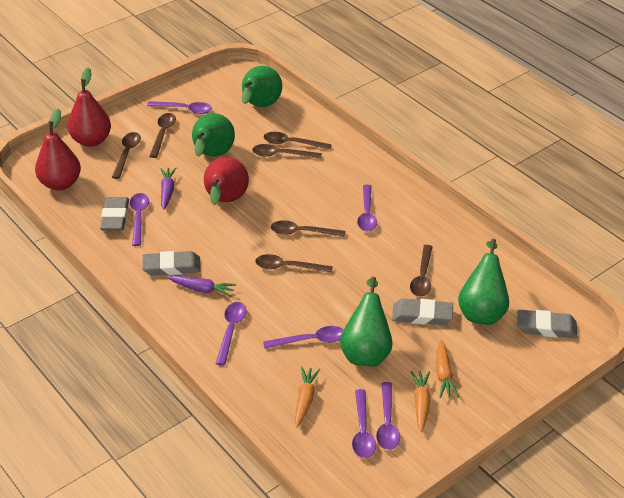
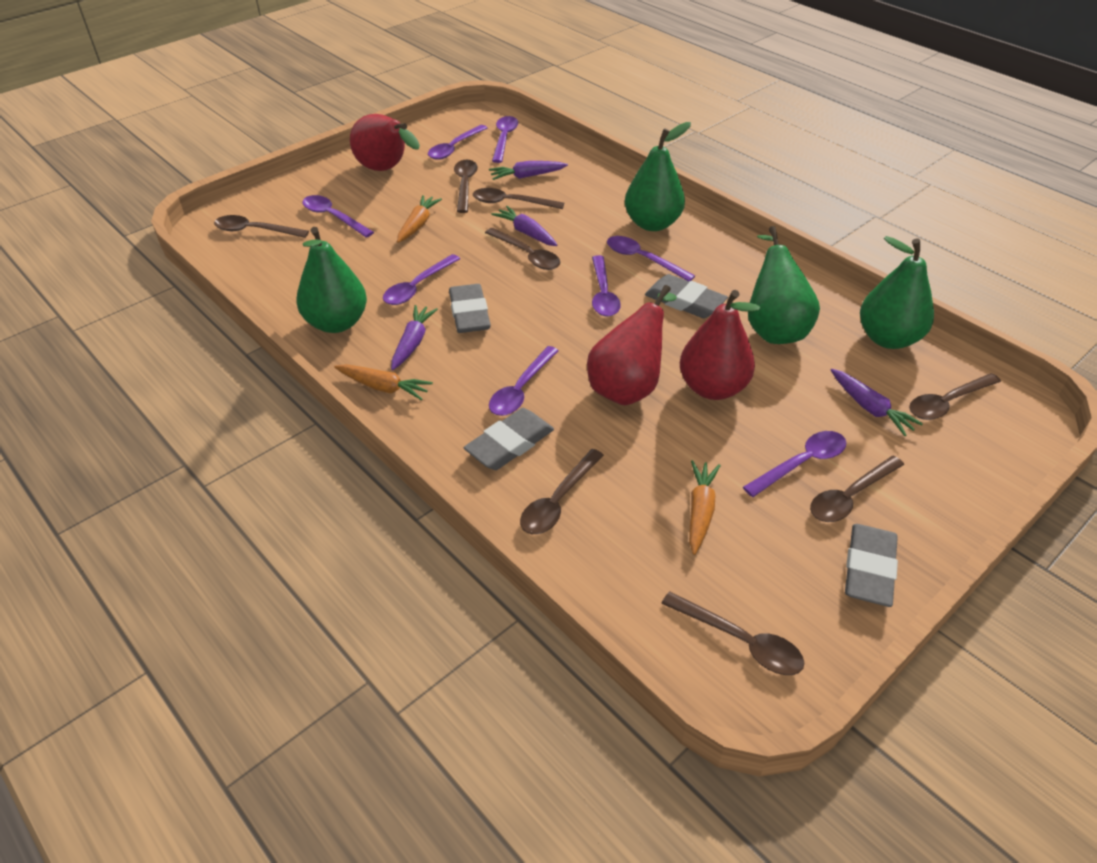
brown spoon: 7 -> 8
purple carrot: 2 -> 4
purple spoon: 7 -> 8

